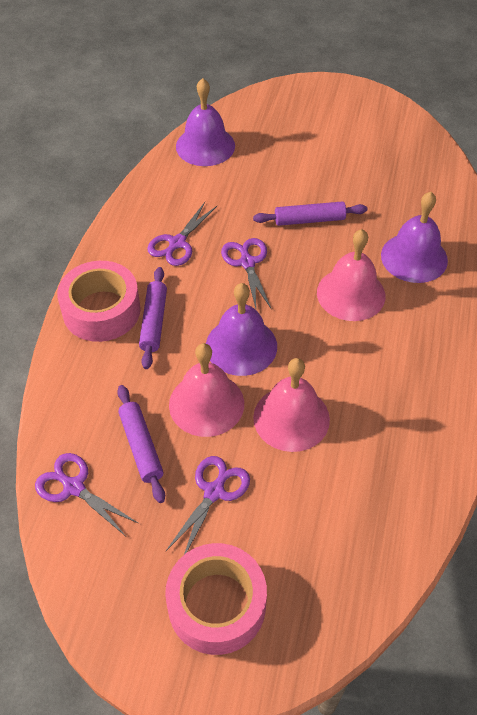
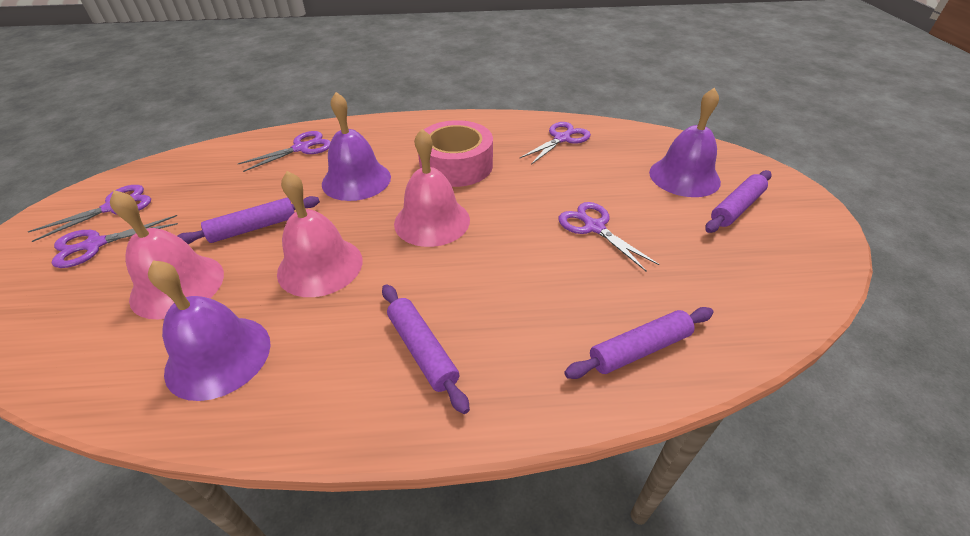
pink tape: 2 -> 1
purple rolling pin: 3 -> 4
purple scissors: 4 -> 5

